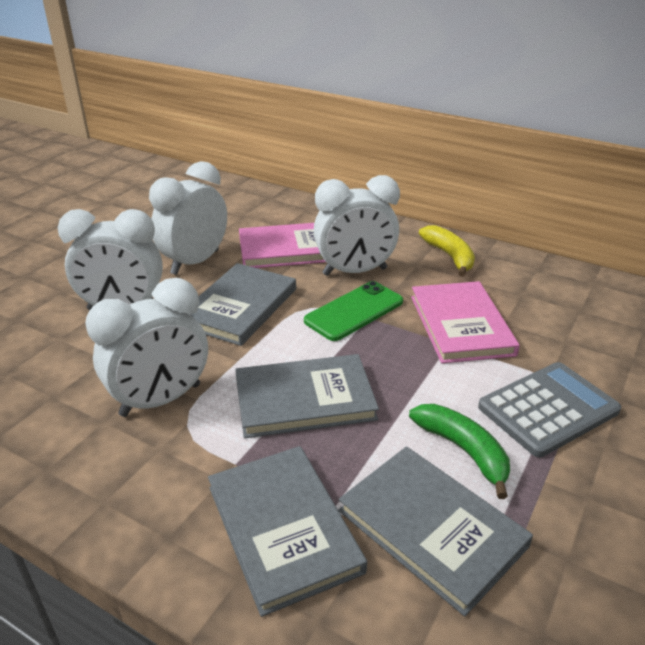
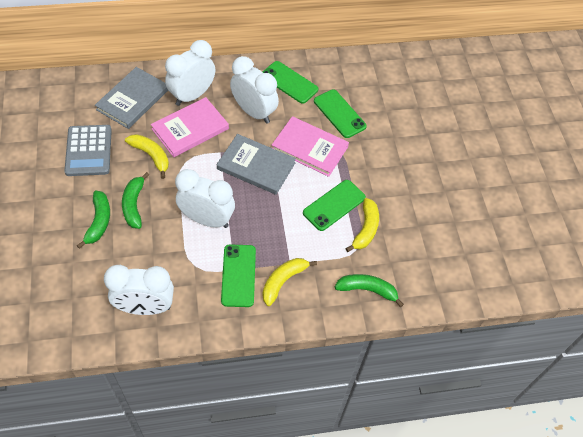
green banana: 1 -> 3
green phone: 1 -> 4
grey book: 4 -> 2
yellow banana: 1 -> 3

